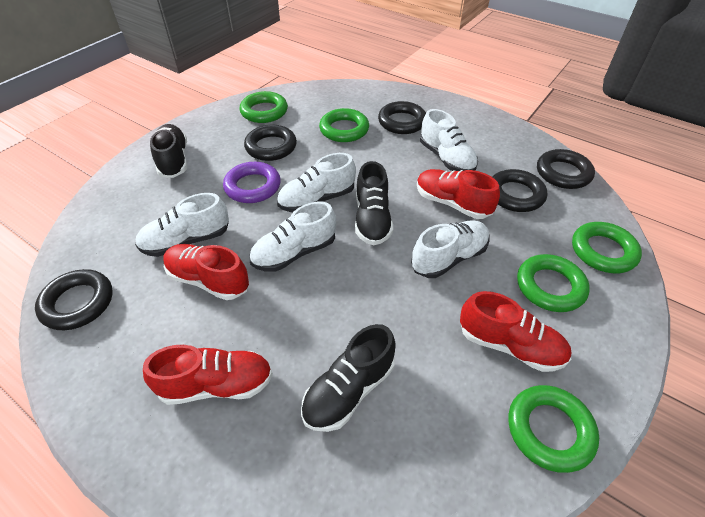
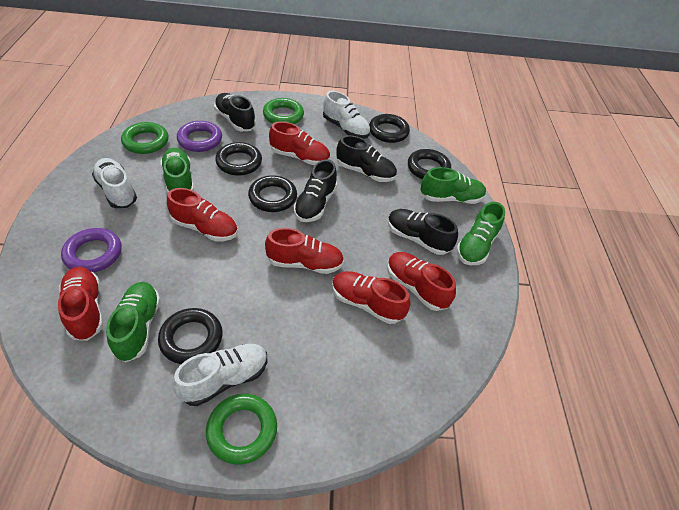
black shoe: 3 -> 4
green ring: 5 -> 3
green shoe: 0 -> 4
purple ring: 1 -> 2
red shoe: 4 -> 6
white shoe: 5 -> 3

